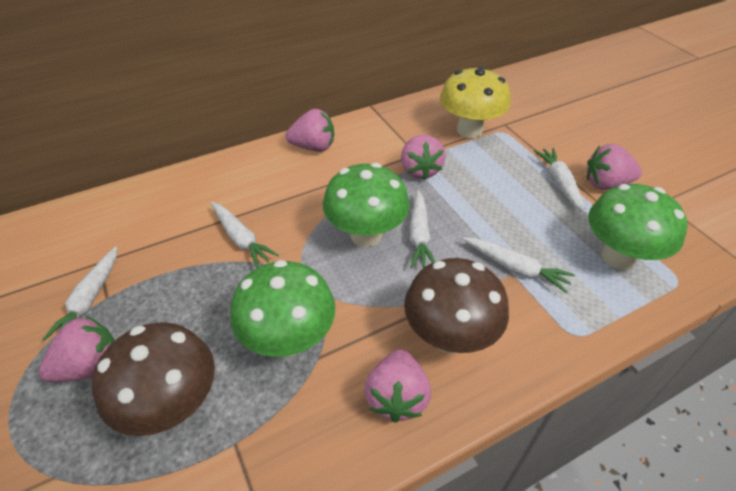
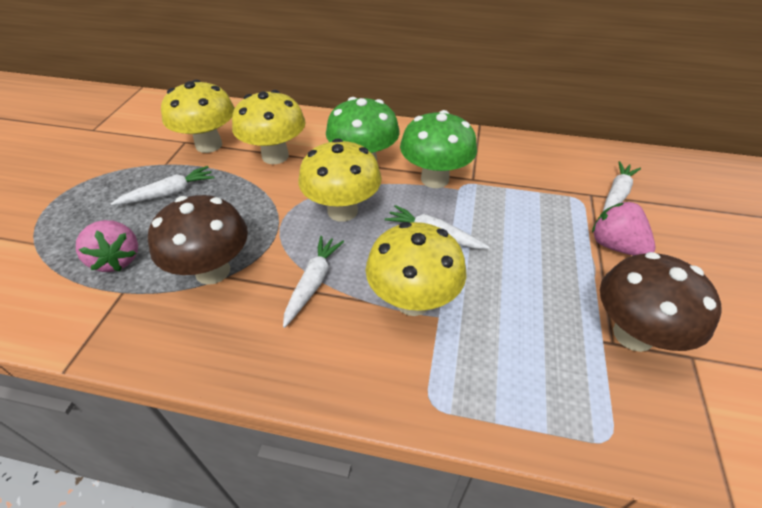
green mushroom: 3 -> 2
pink strawberry: 5 -> 2
white carrot: 5 -> 4
yellow mushroom: 1 -> 4

